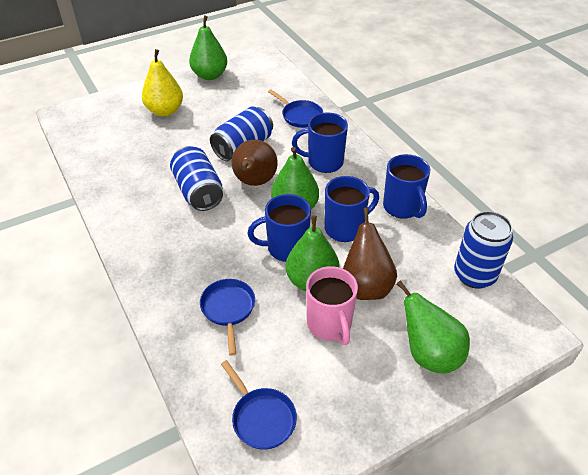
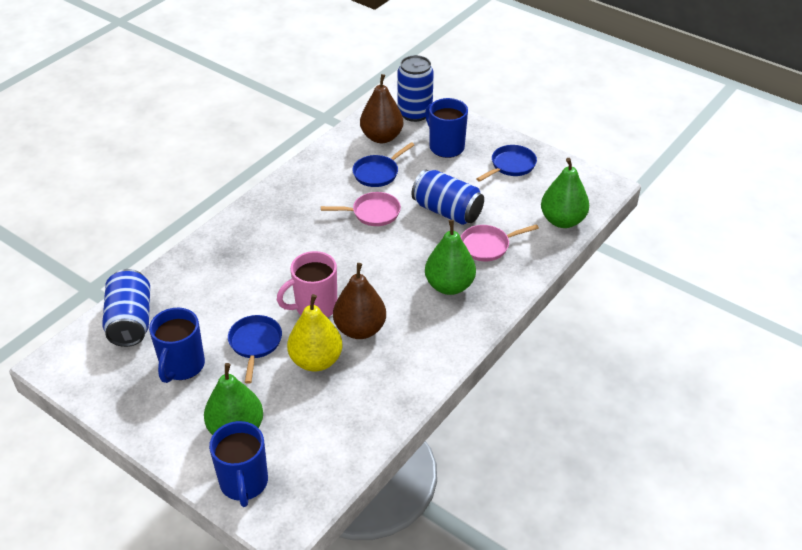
blue mug: 4 -> 3
green pear: 4 -> 3
pink pan: 0 -> 2

